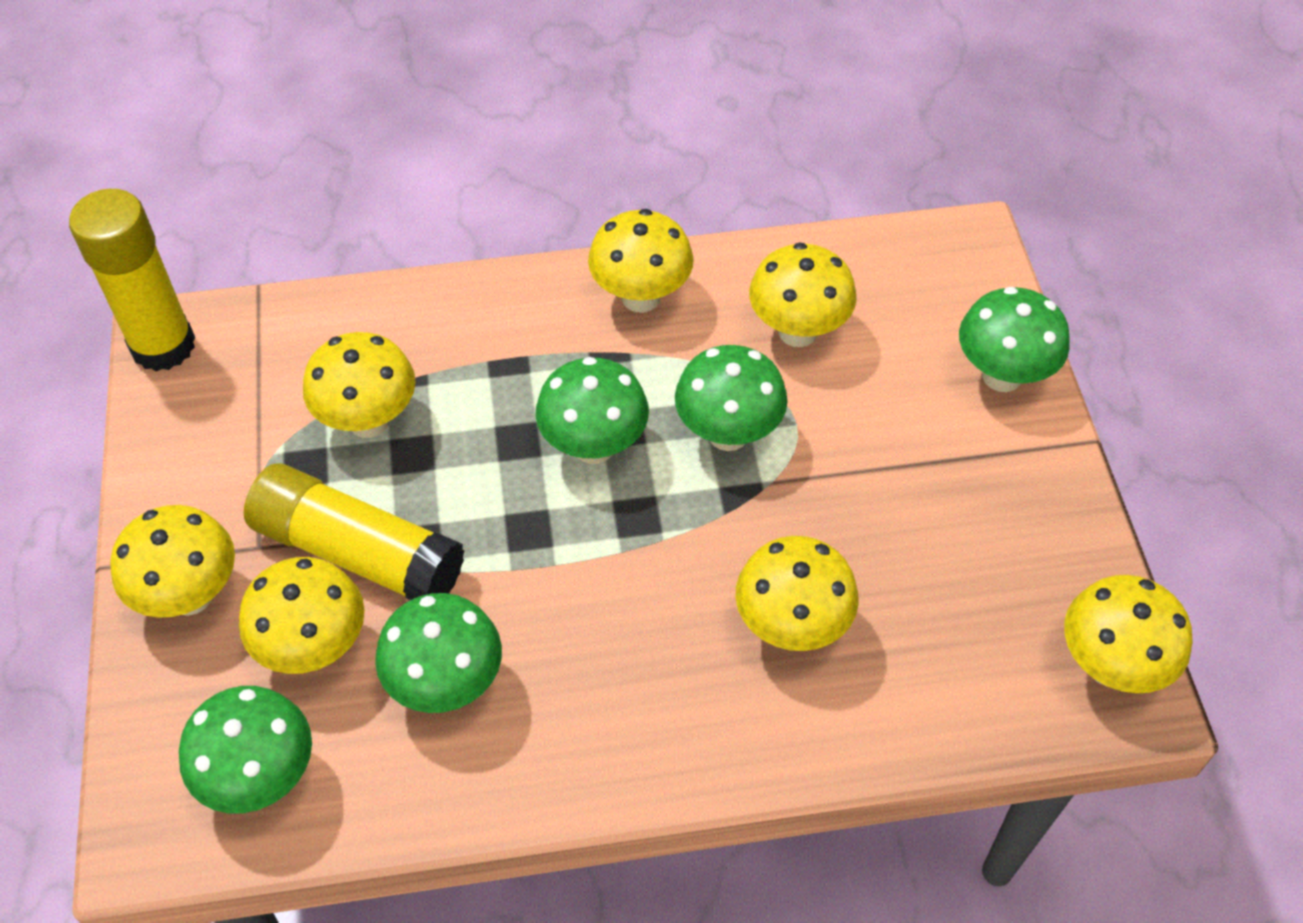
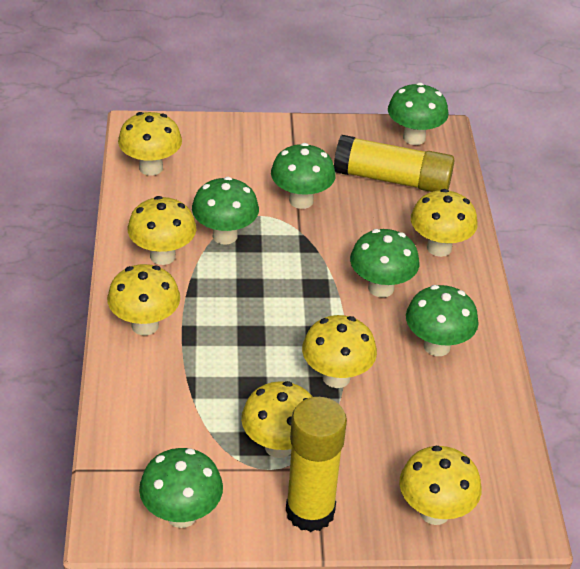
green mushroom: 5 -> 6

